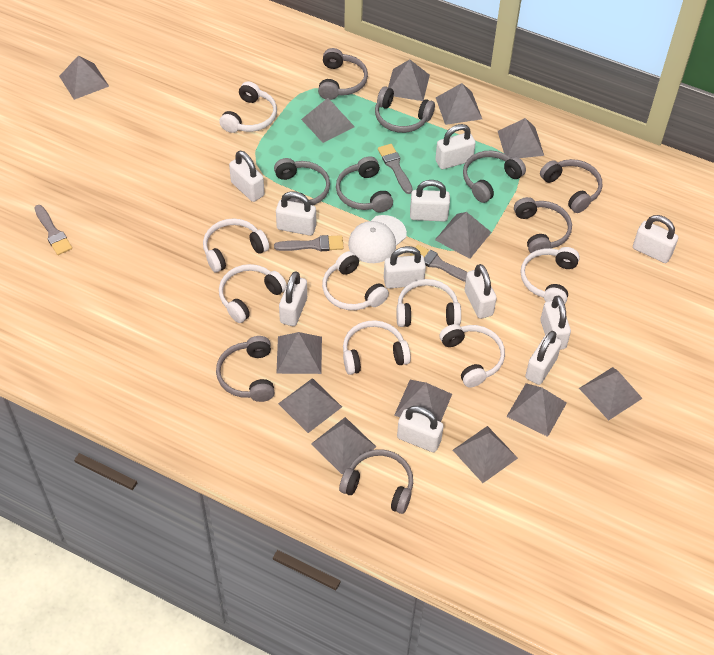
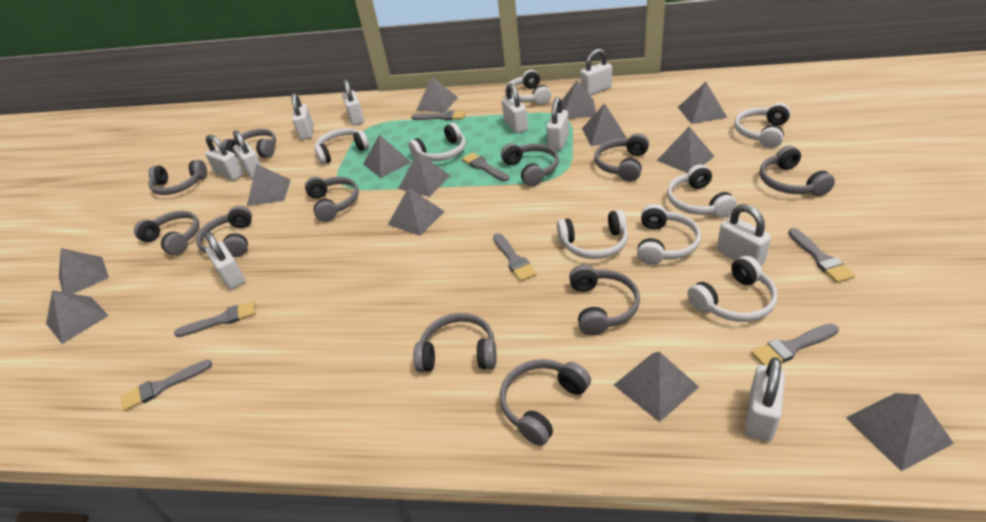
grey brush: 4 -> 7
grey headphones: 9 -> 11
white cap: 1 -> 0
white padlock: 11 -> 10

